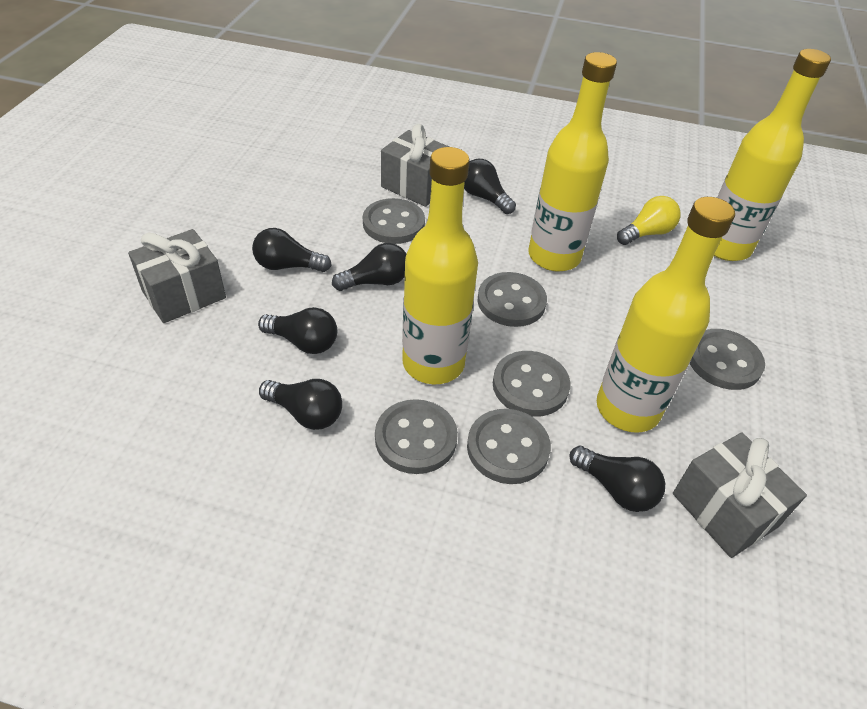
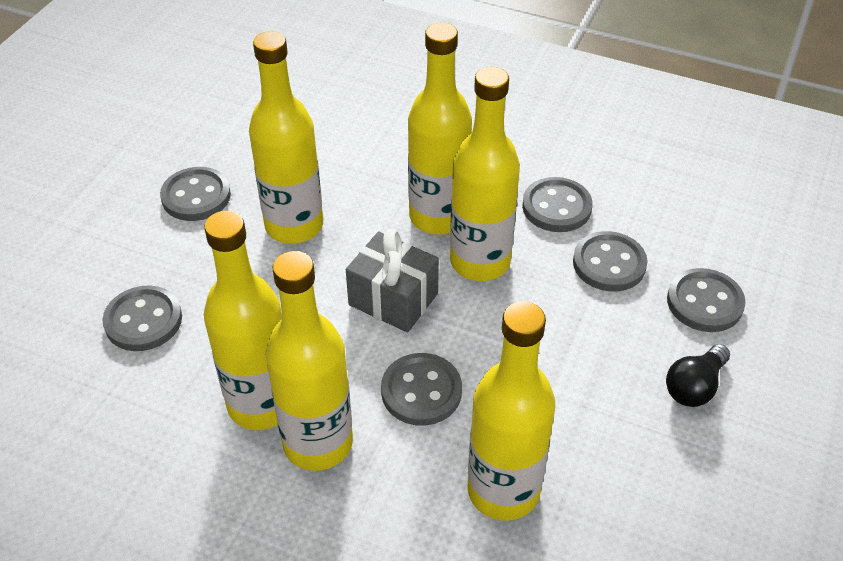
black light bulb: 6 -> 1
grey gift: 3 -> 1
yellow bottle: 4 -> 6
yellow light bulb: 1 -> 0

